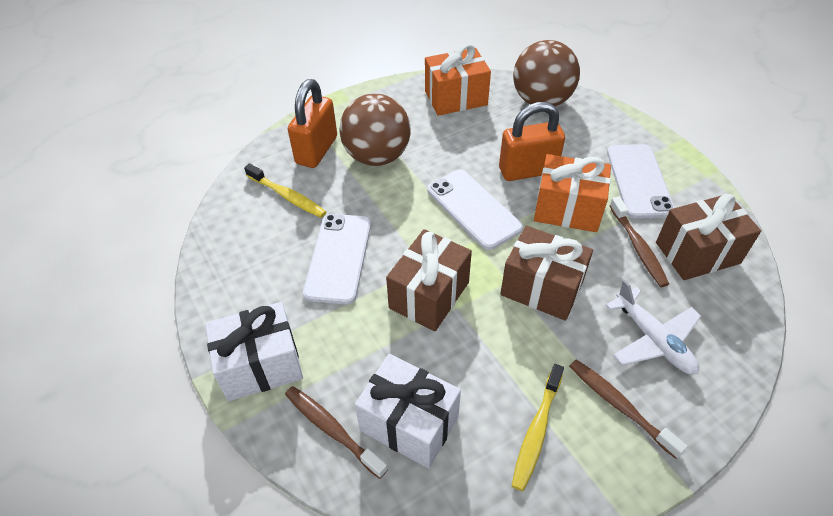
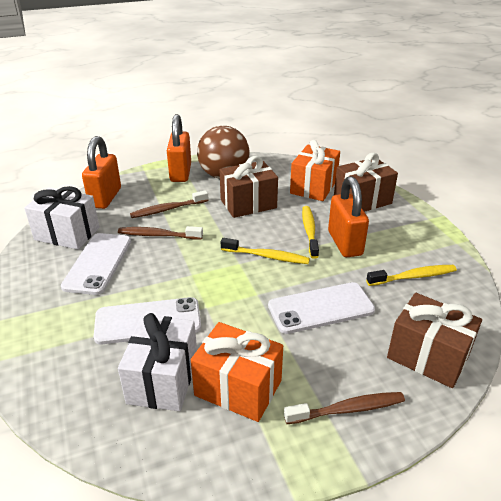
brown ball: 2 -> 1
orange padlock: 2 -> 3
white plane: 1 -> 0
yellow toothbrush: 2 -> 3

